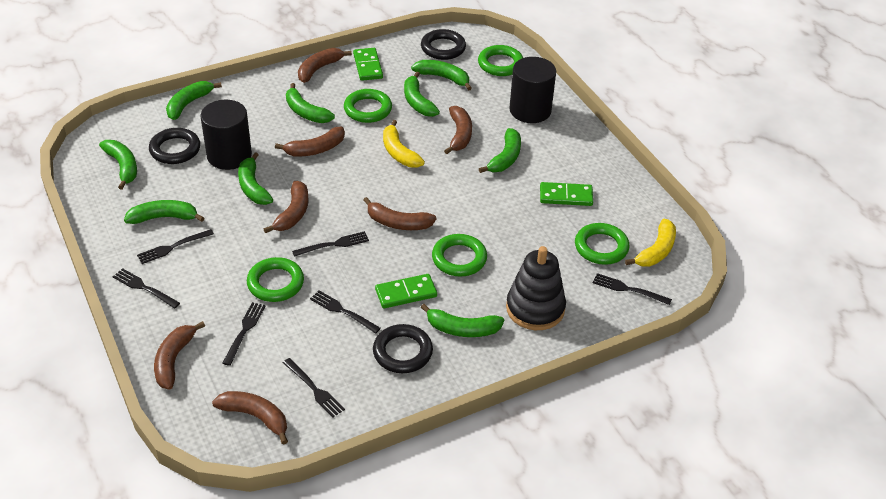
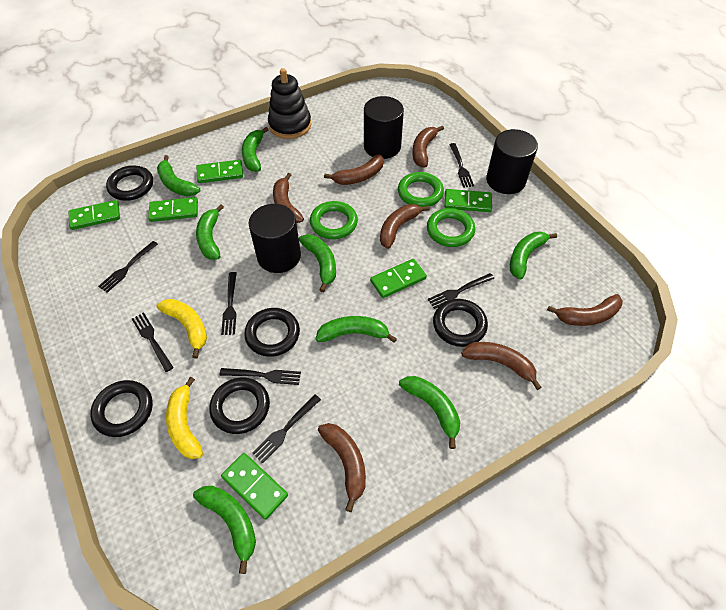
black cylinder: 2 -> 3
black ring: 3 -> 5
green banana: 9 -> 8
green domino: 3 -> 6
green ring: 5 -> 3

